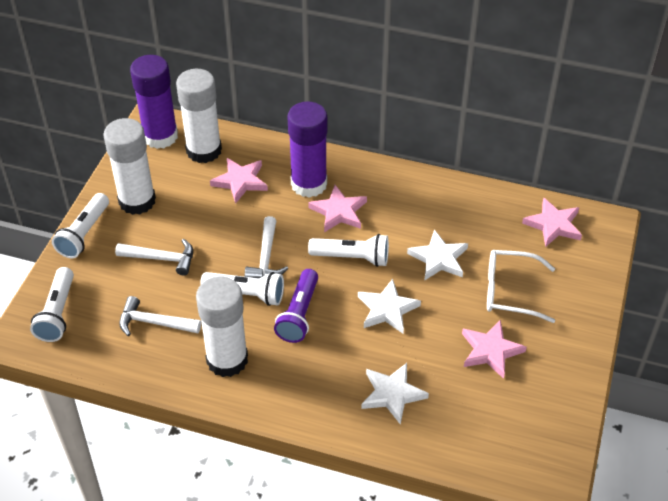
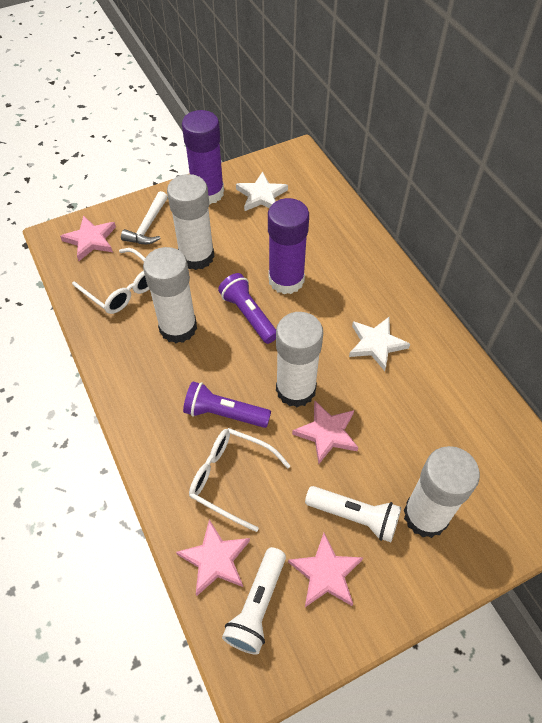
purple flashlight: 1 -> 2
white flashlight: 4 -> 2
white glasses: 1 -> 2
white glue stick: 3 -> 4
white hammer: 3 -> 1
white star: 3 -> 2

